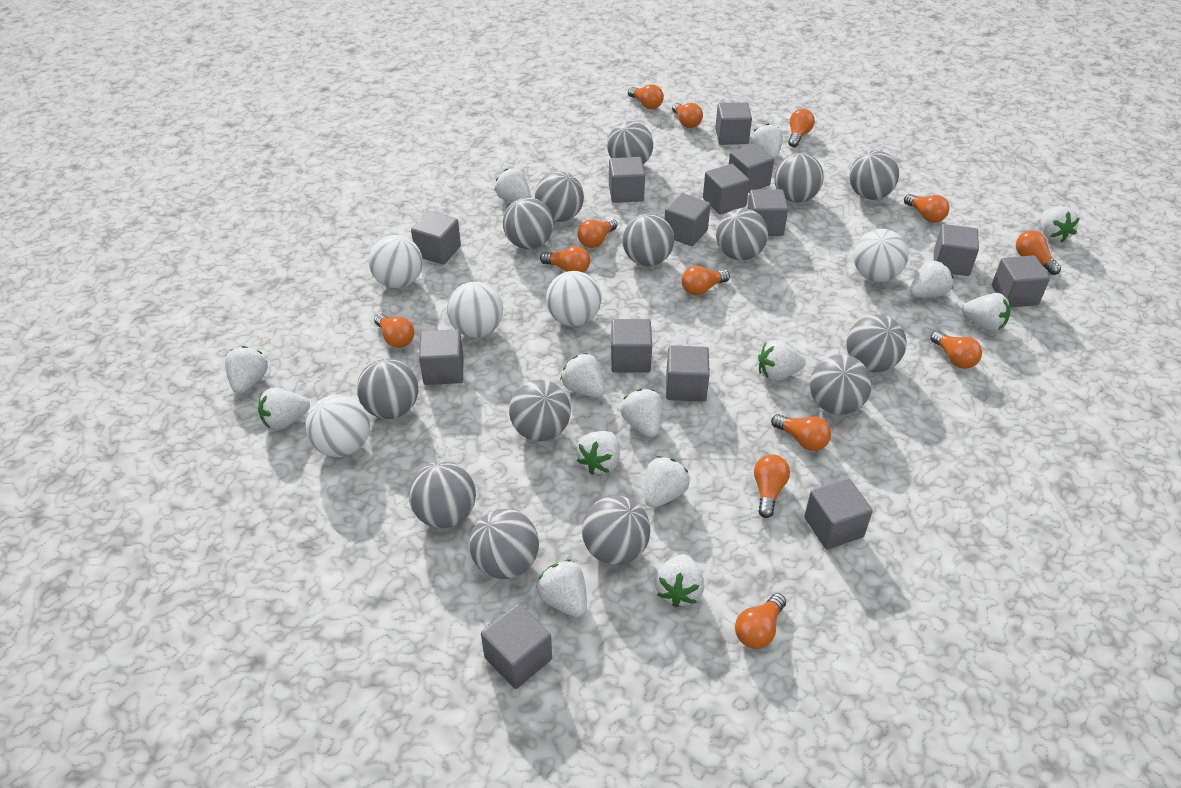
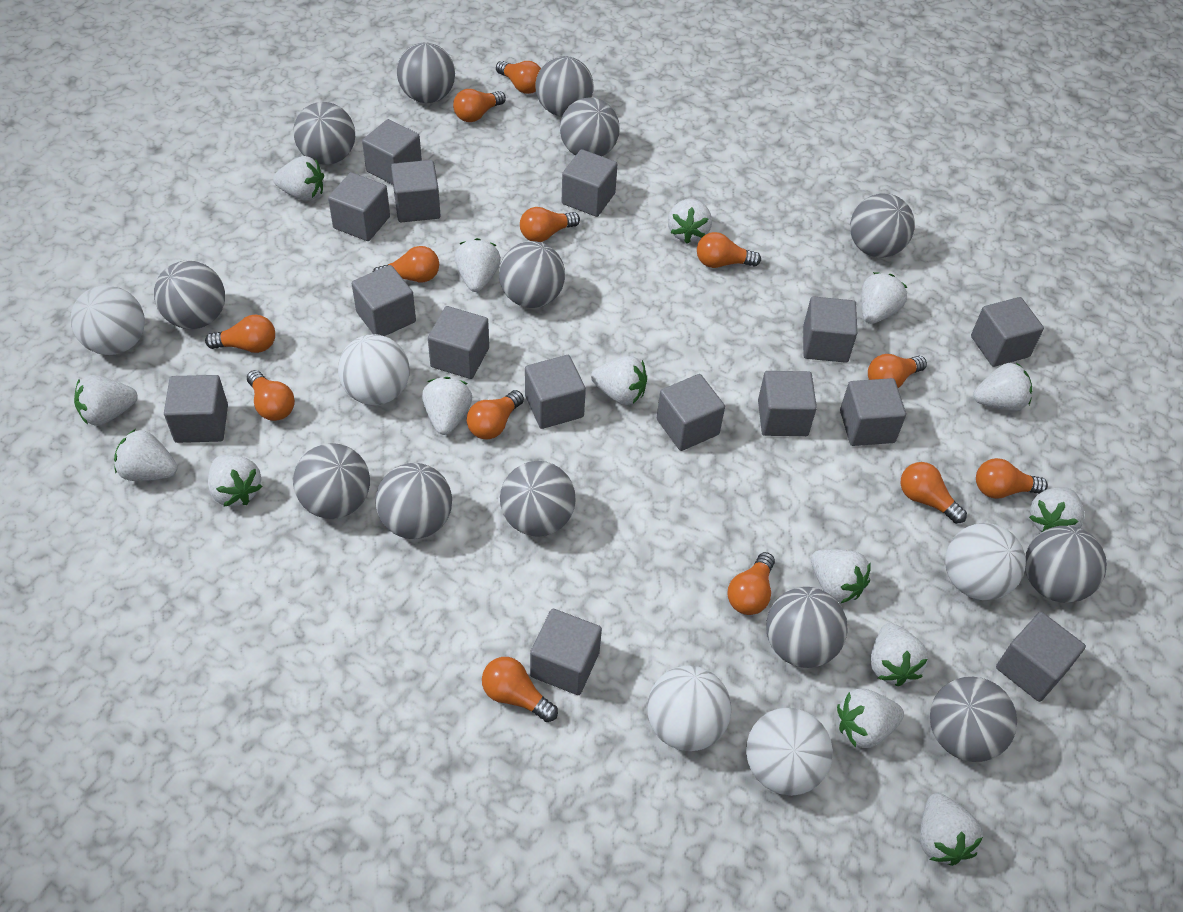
grey ball: 14 -> 13
grey cube: 14 -> 15
white strawberry: 14 -> 15

